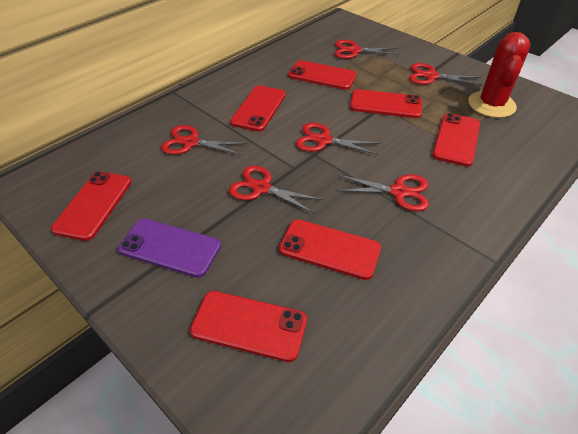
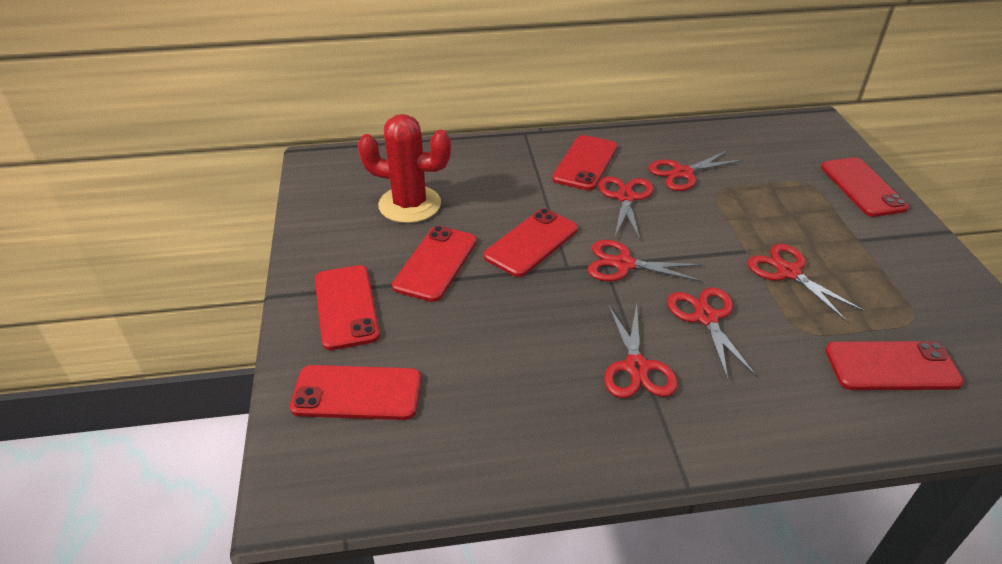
purple phone: 1 -> 0

